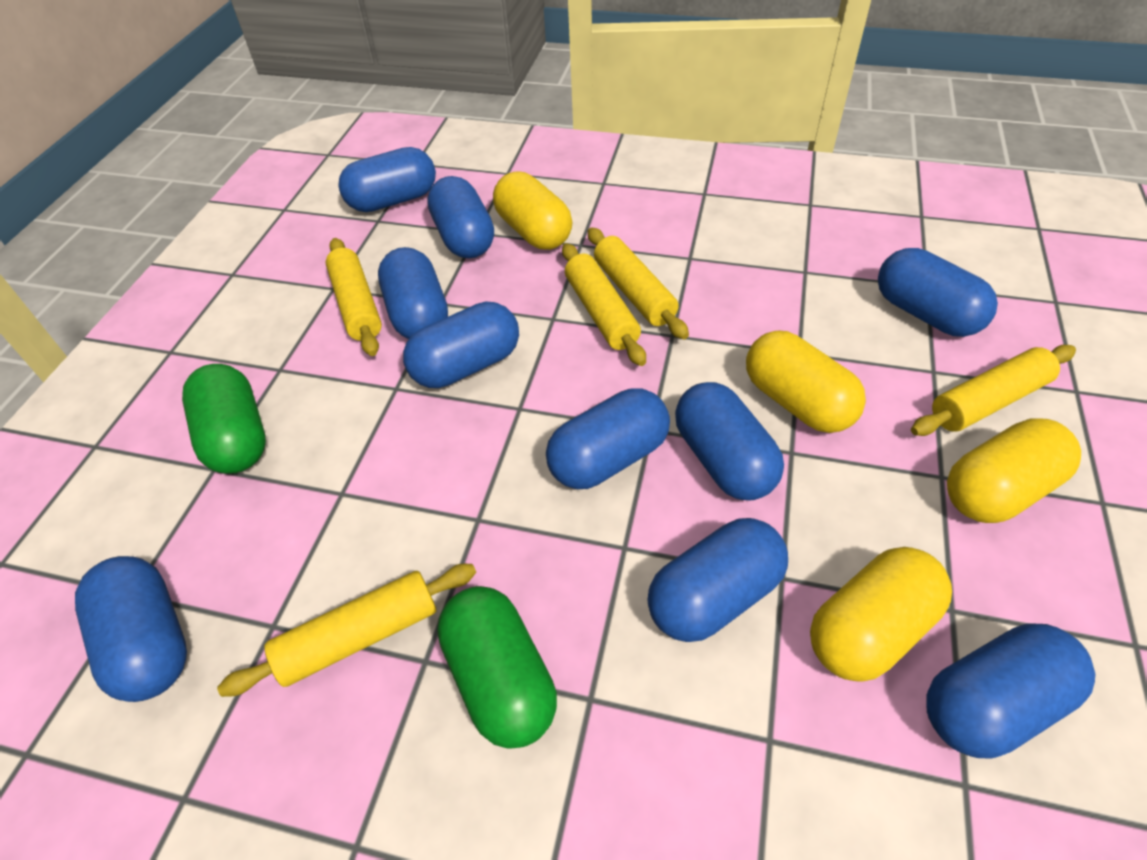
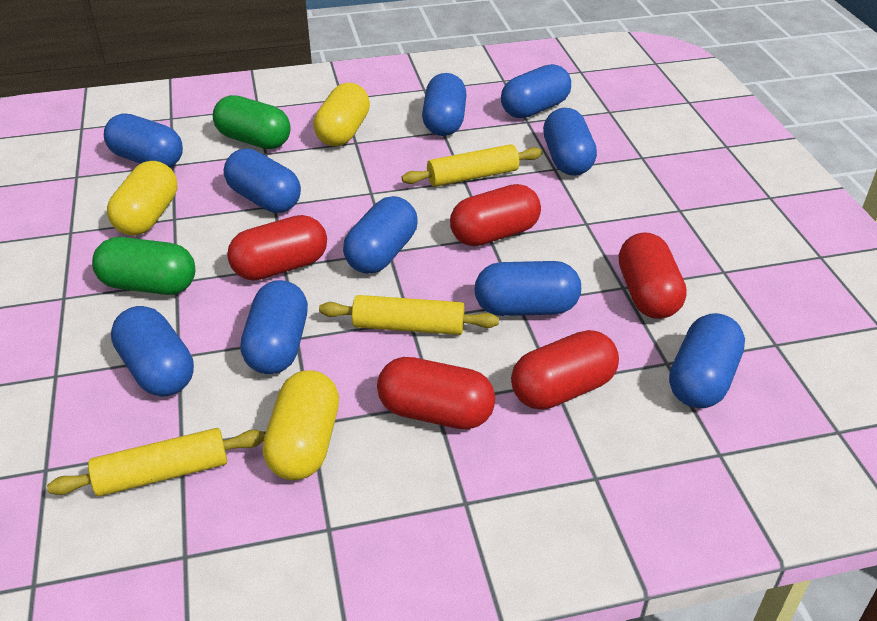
red capsule: 0 -> 5
yellow capsule: 4 -> 3
yellow rolling pin: 5 -> 3

